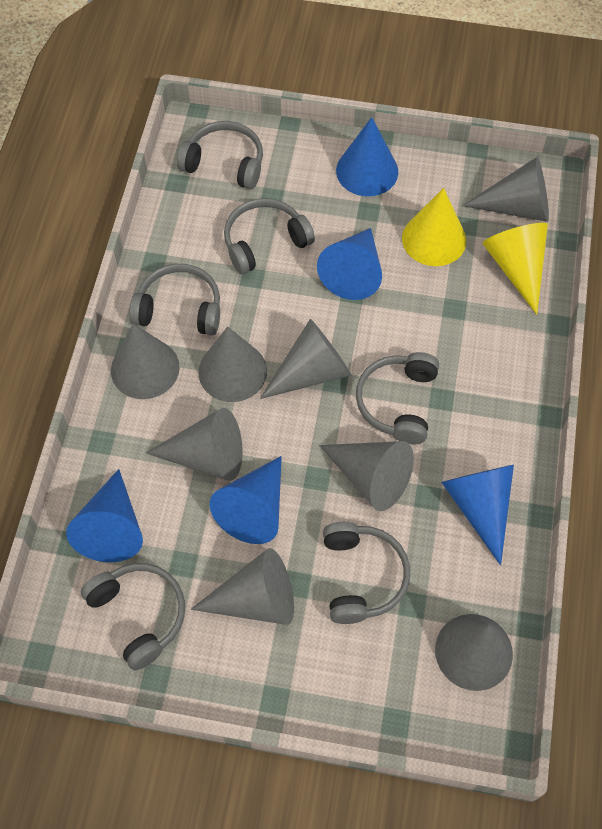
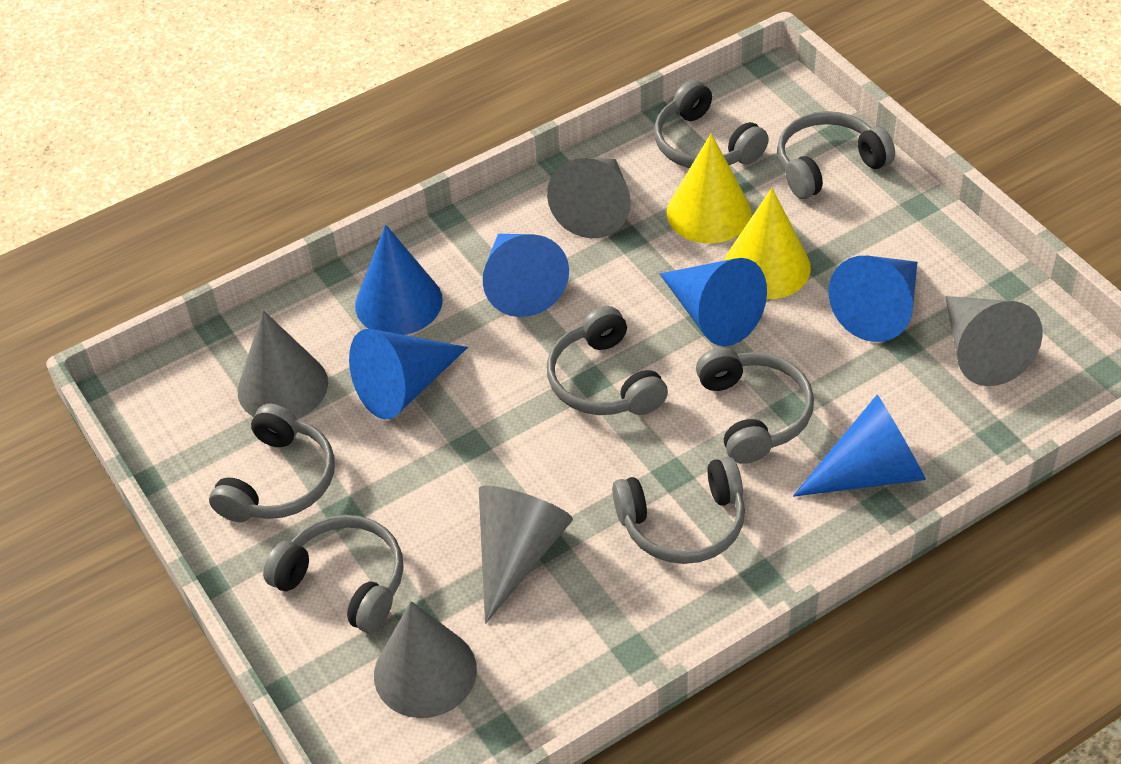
blue cone: 5 -> 6
grey cone: 8 -> 5
grey headphones: 6 -> 7

